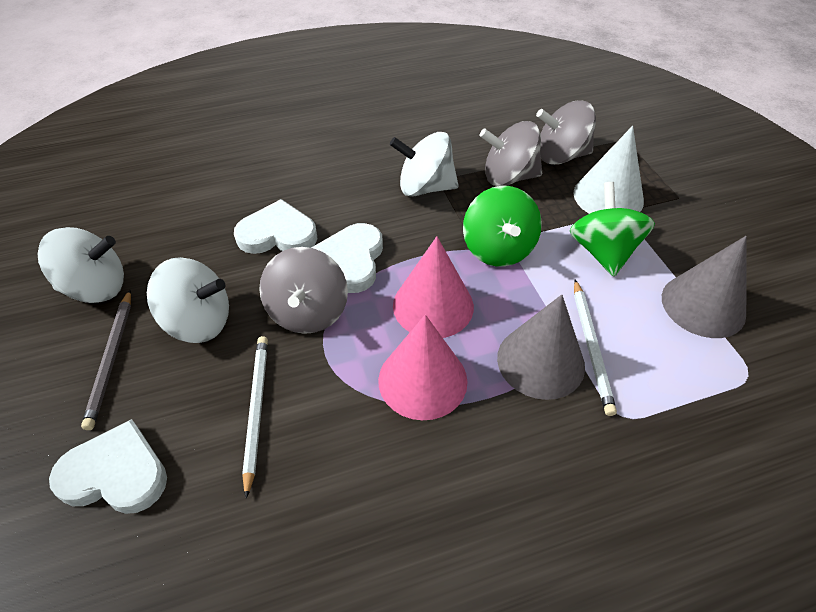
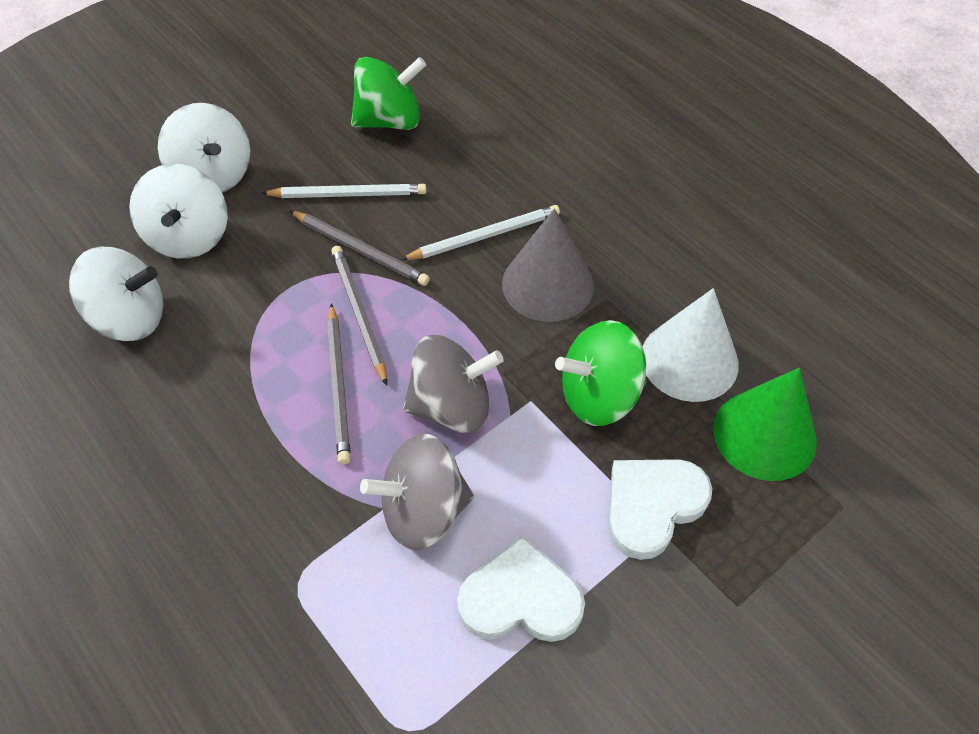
green cone: 0 -> 1
grey cone: 2 -> 1
grey pencil: 1 -> 3
grey spinning top: 3 -> 2
pink cone: 2 -> 0
white heart: 3 -> 2

